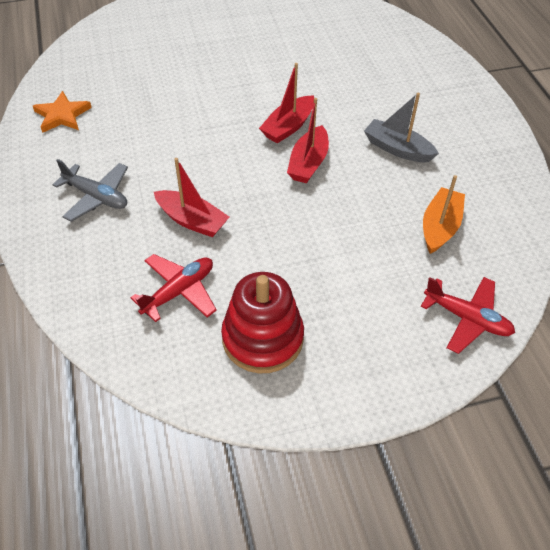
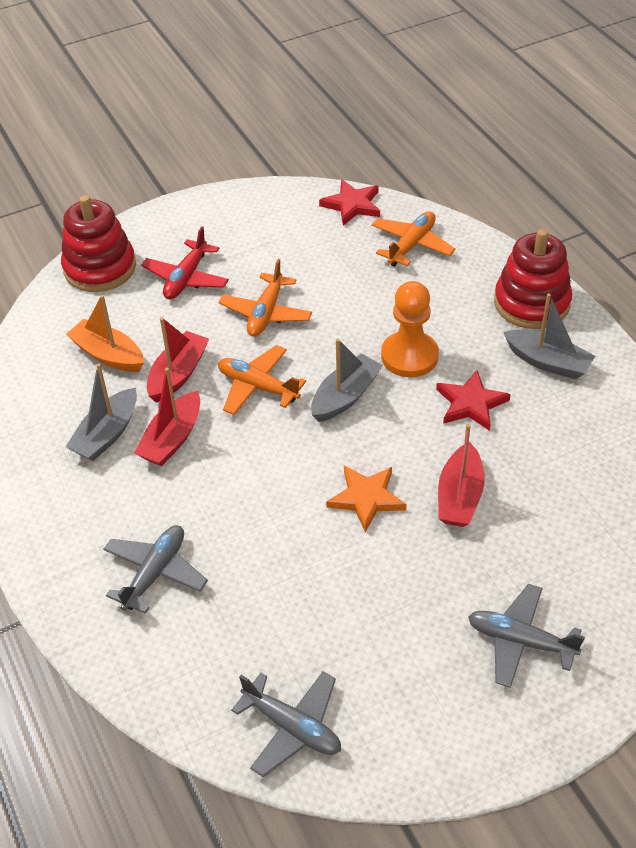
grey boat: 1 -> 3
grey plane: 1 -> 3
orange pawn: 0 -> 1
orange plane: 0 -> 3
red plane: 2 -> 1
red stacking toy: 1 -> 2
red star: 0 -> 2

